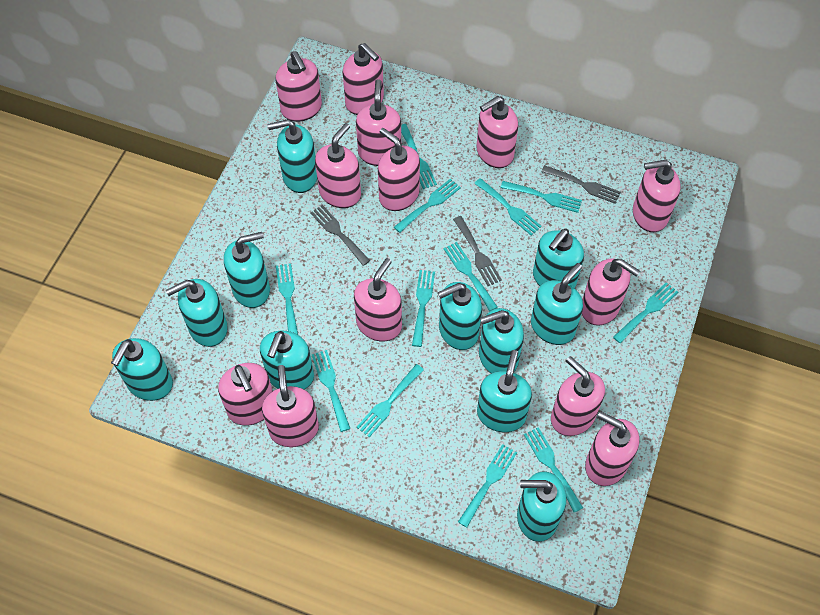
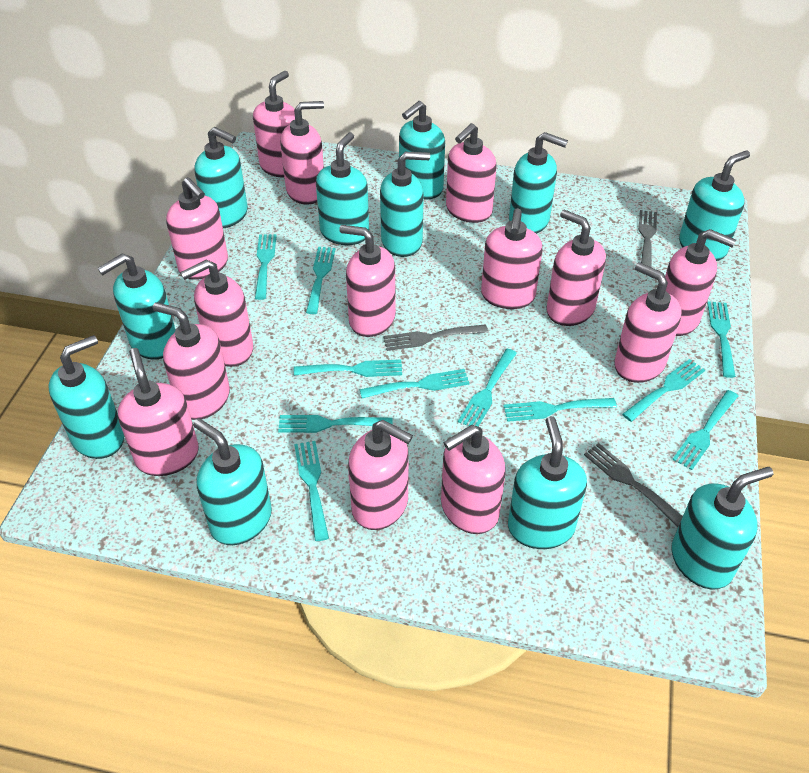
pink soap dispenser: 13 -> 14
turquoise fork: 12 -> 11

